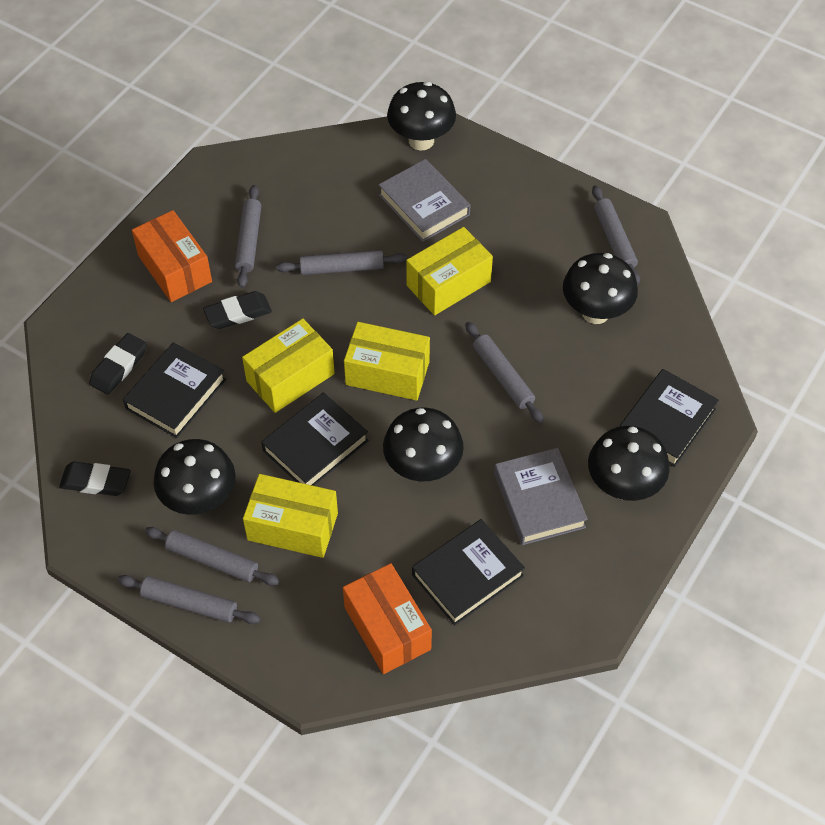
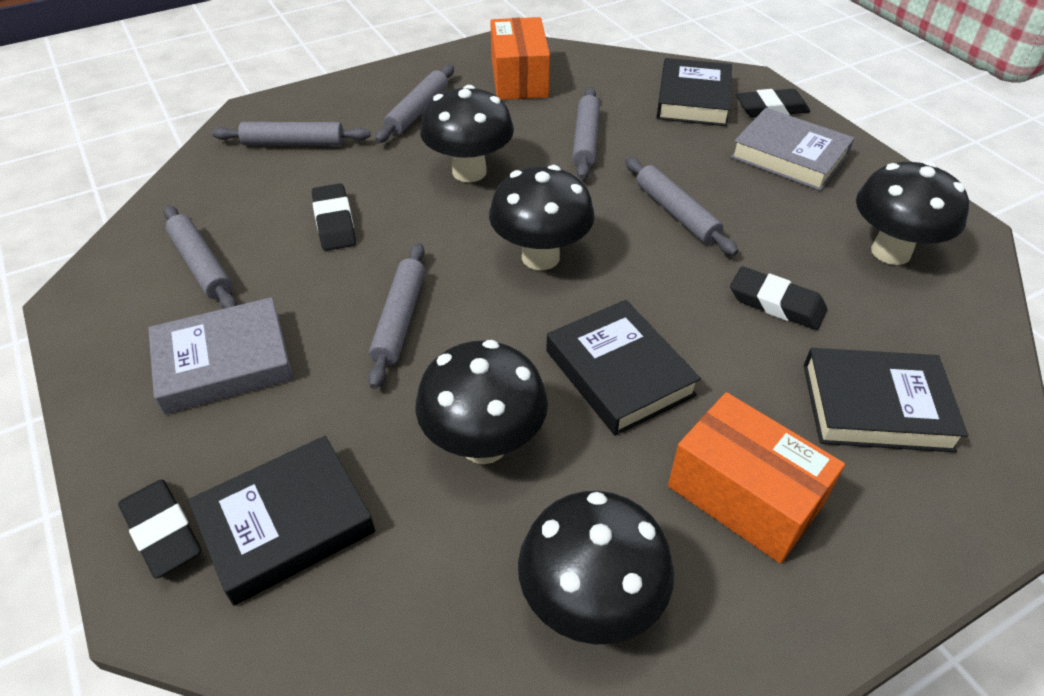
black eraser: 3 -> 4
yellow box: 4 -> 0

